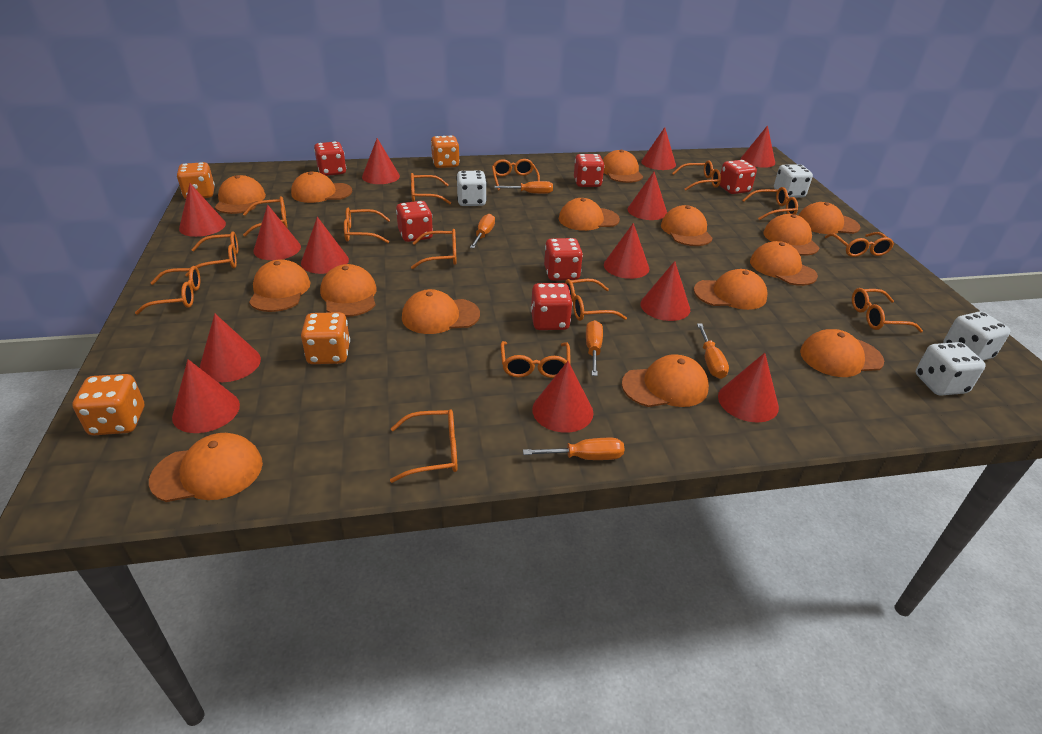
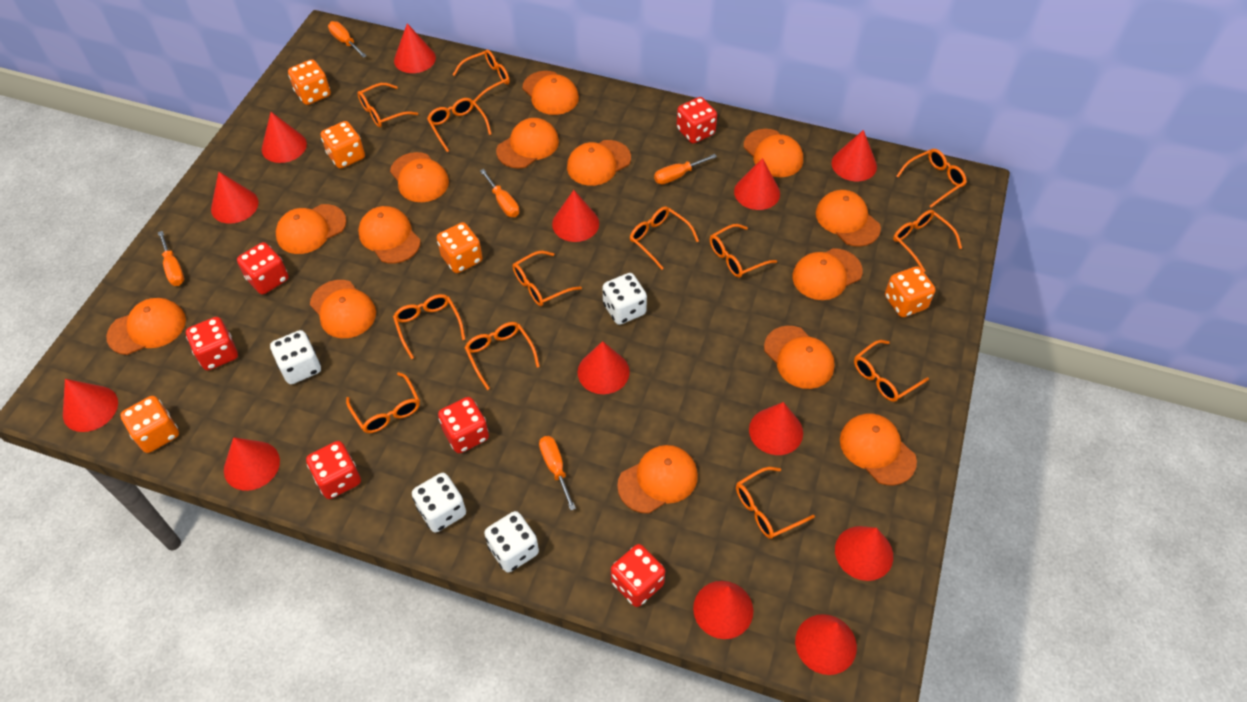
orange cap: 15 -> 14
orange dice: 4 -> 5
orange glasses: 14 -> 13

